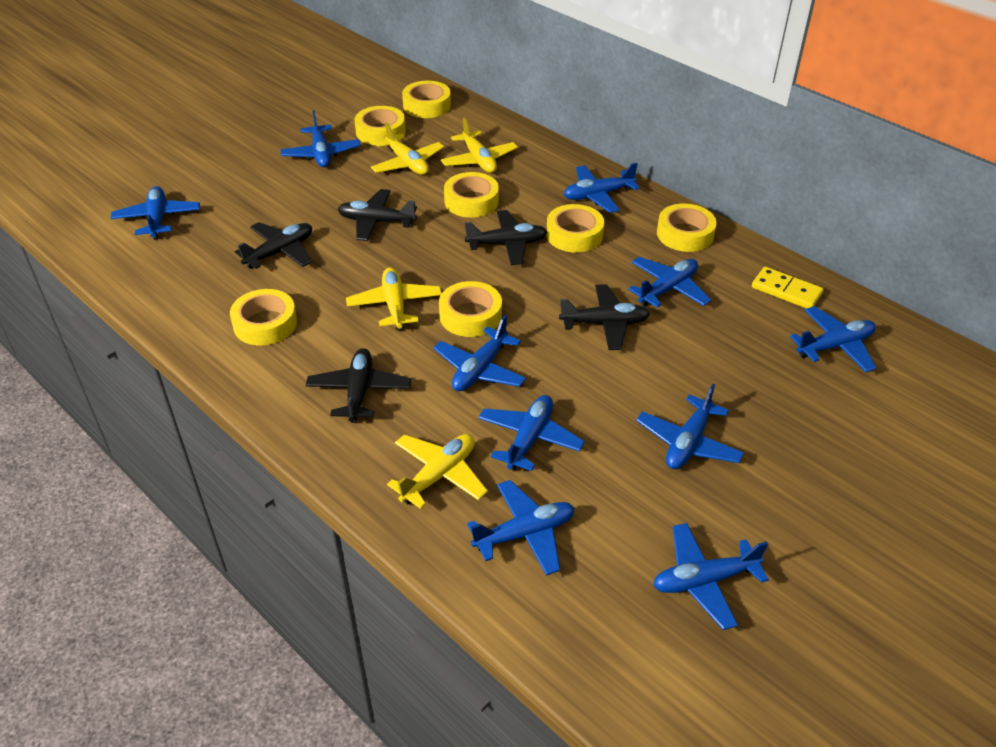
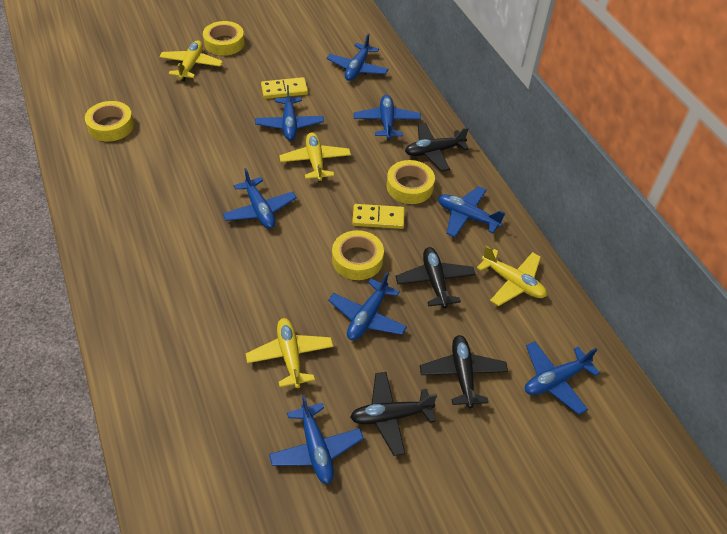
black plane: 5 -> 4
blue plane: 10 -> 8
yellow domino: 1 -> 2
yellow tape: 7 -> 4

